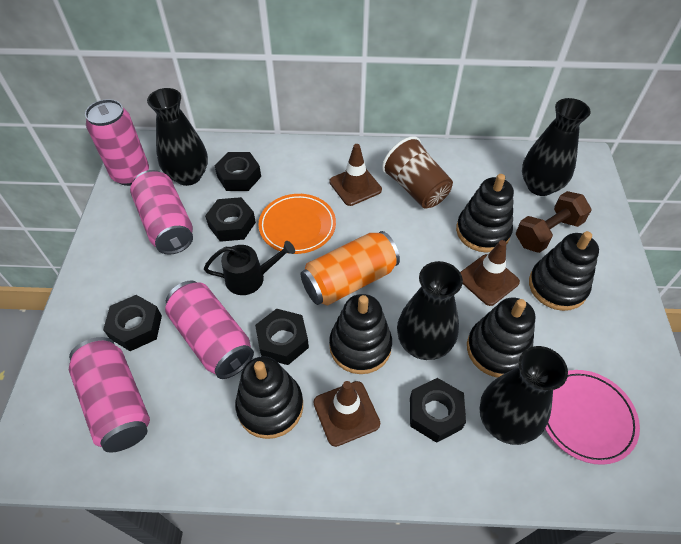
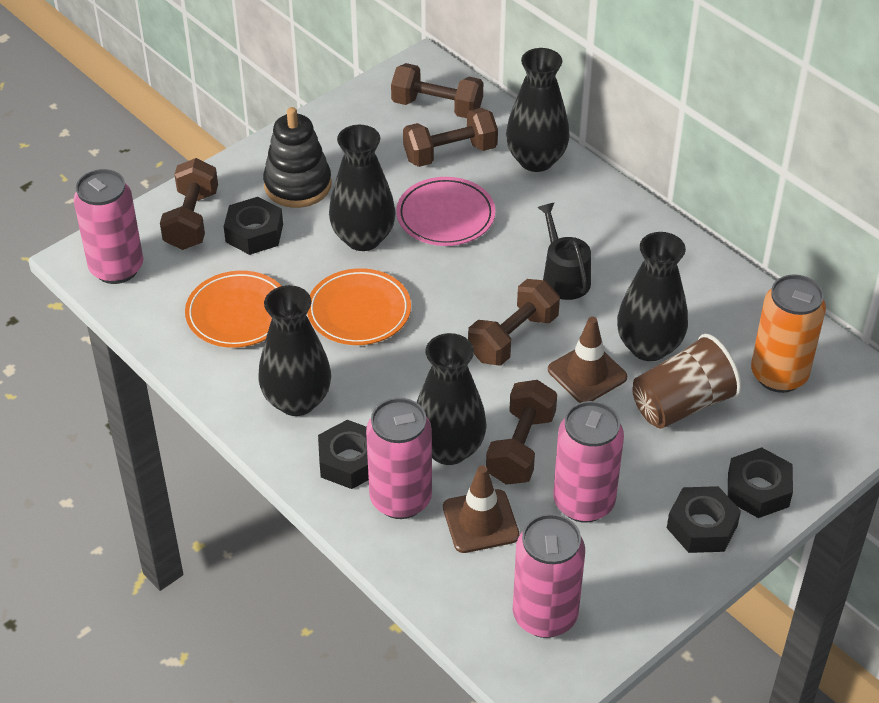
black nut: 5 -> 4
black stacking toy: 5 -> 1
black vase: 4 -> 5
brown dumbbell: 1 -> 5
brown traffic cone: 3 -> 2
orange plate: 1 -> 2

